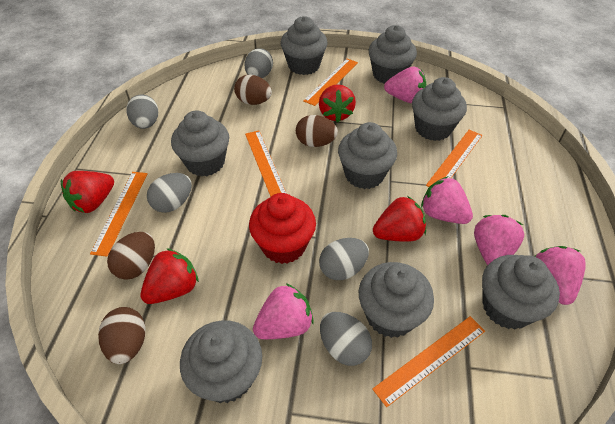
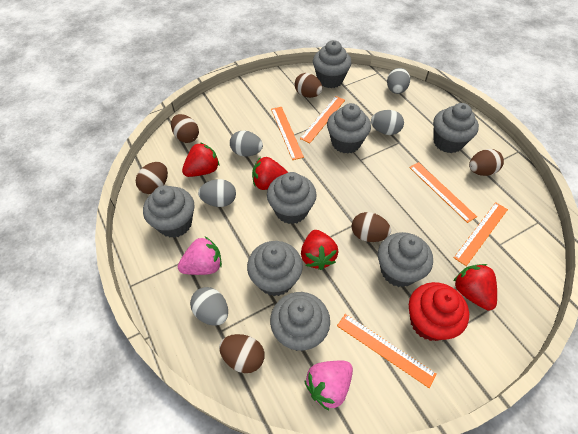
brown egg: 4 -> 6
pink strawberry: 5 -> 2

